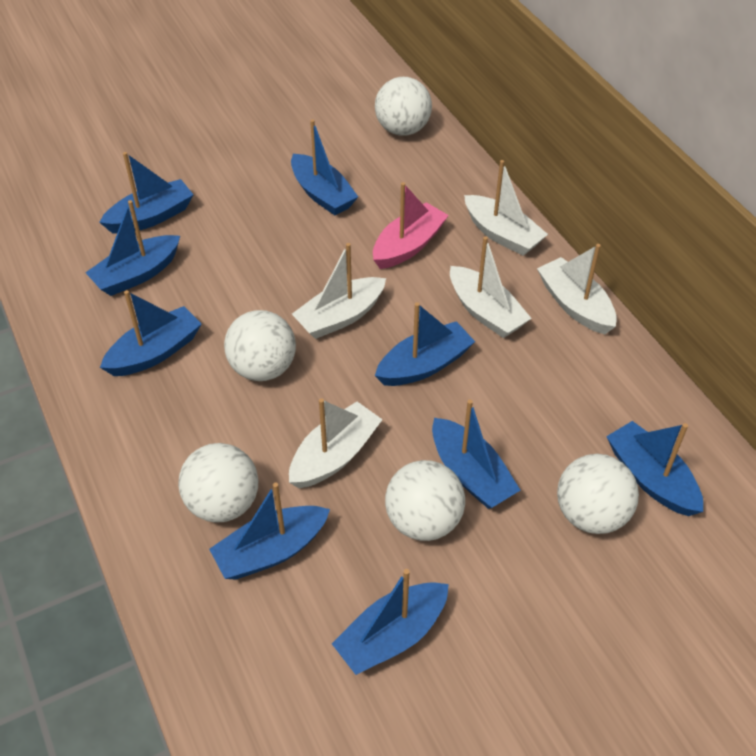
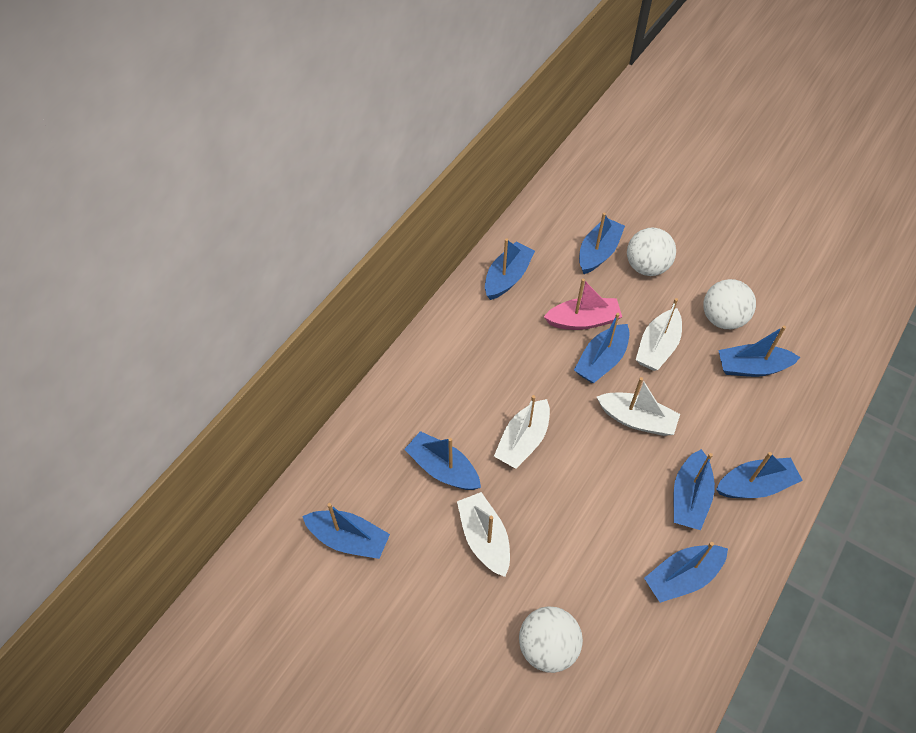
white ball: 5 -> 3
white boat: 5 -> 4

